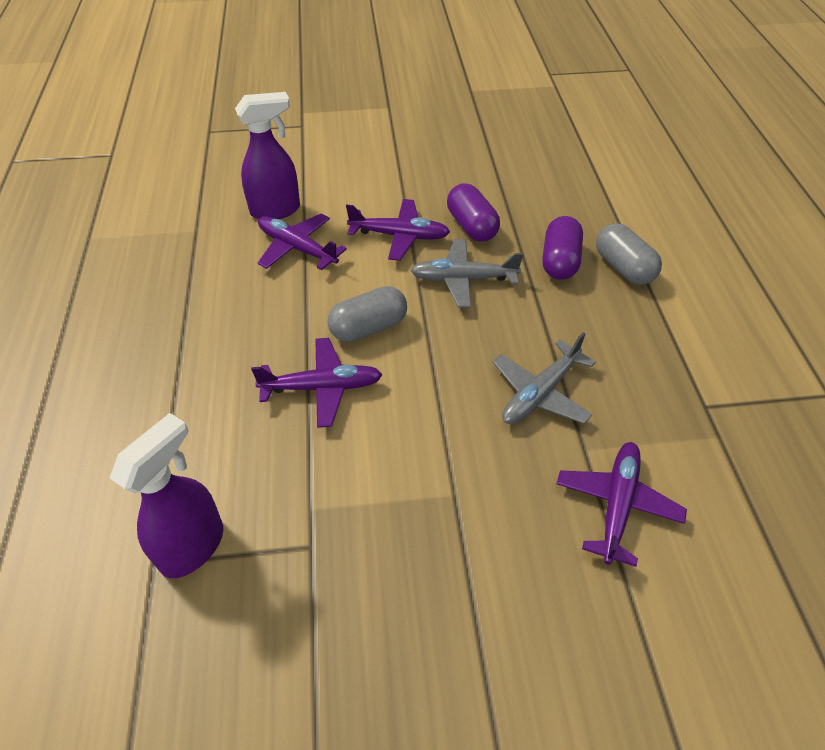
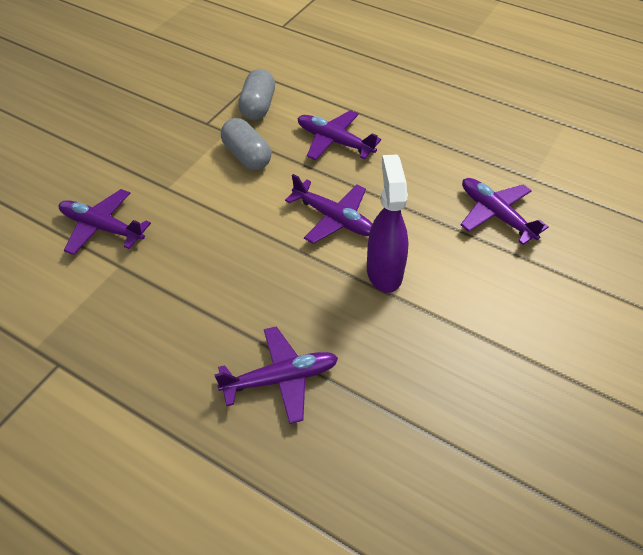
grey plane: 2 -> 0
purple capsule: 2 -> 0
purple plane: 4 -> 5
purple spray bottle: 2 -> 1

